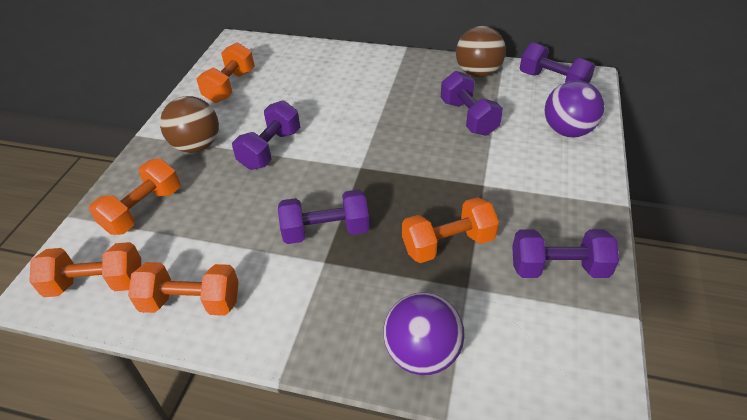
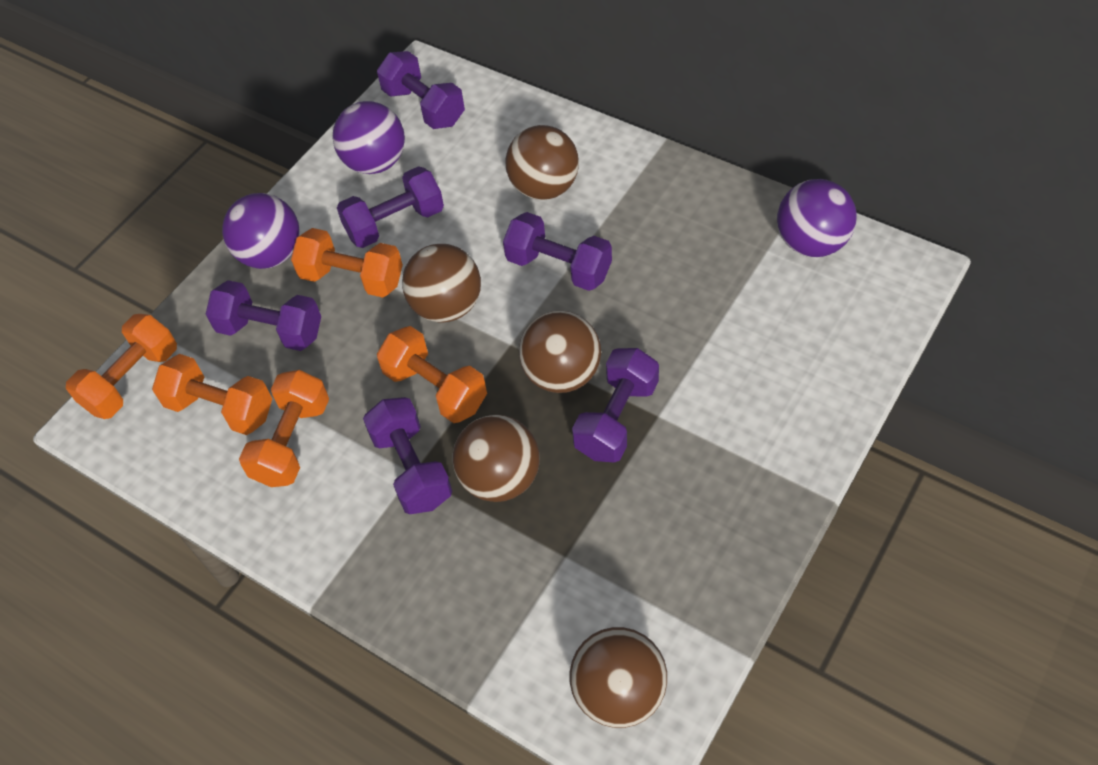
brown ball: 2 -> 5
purple ball: 2 -> 3
purple dumbbell: 5 -> 6

